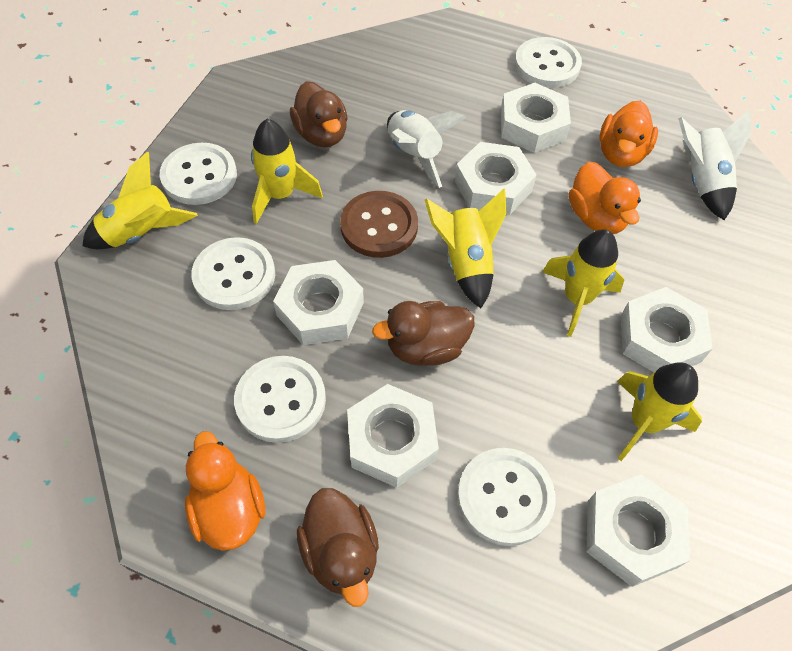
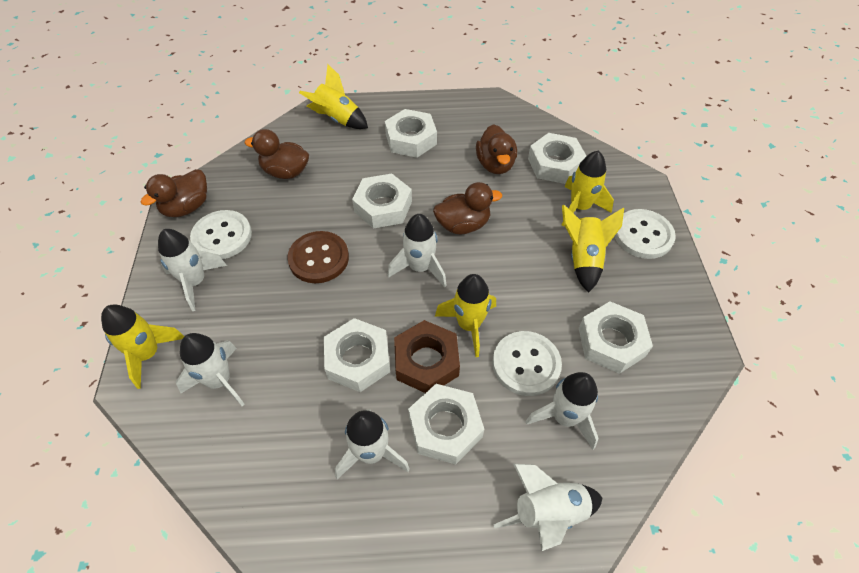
brown duck: 3 -> 4
brown nut: 0 -> 1
orange duck: 3 -> 0
white button: 5 -> 3
white rocket: 2 -> 6

